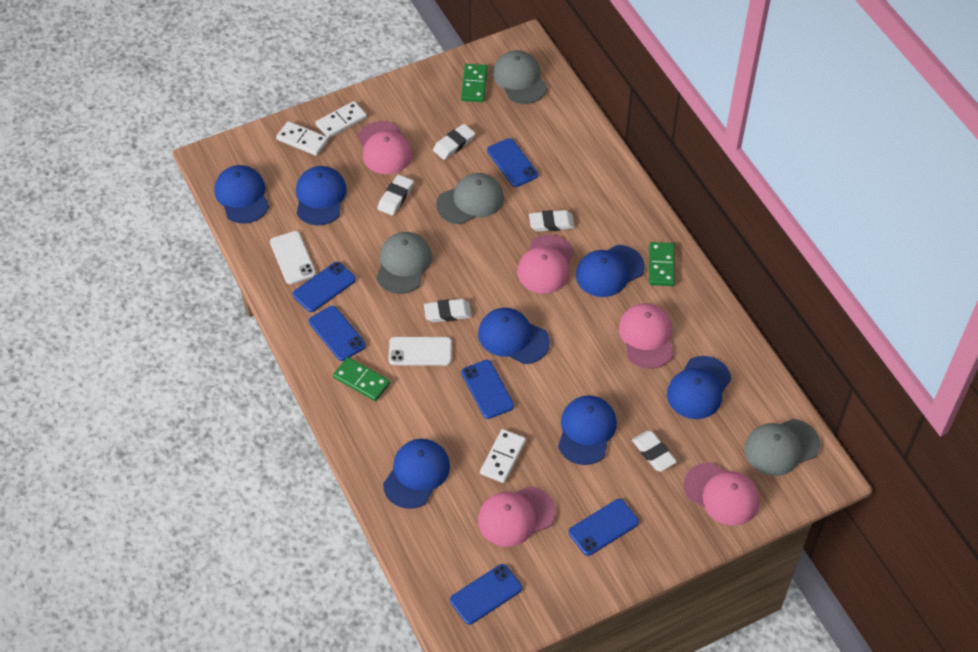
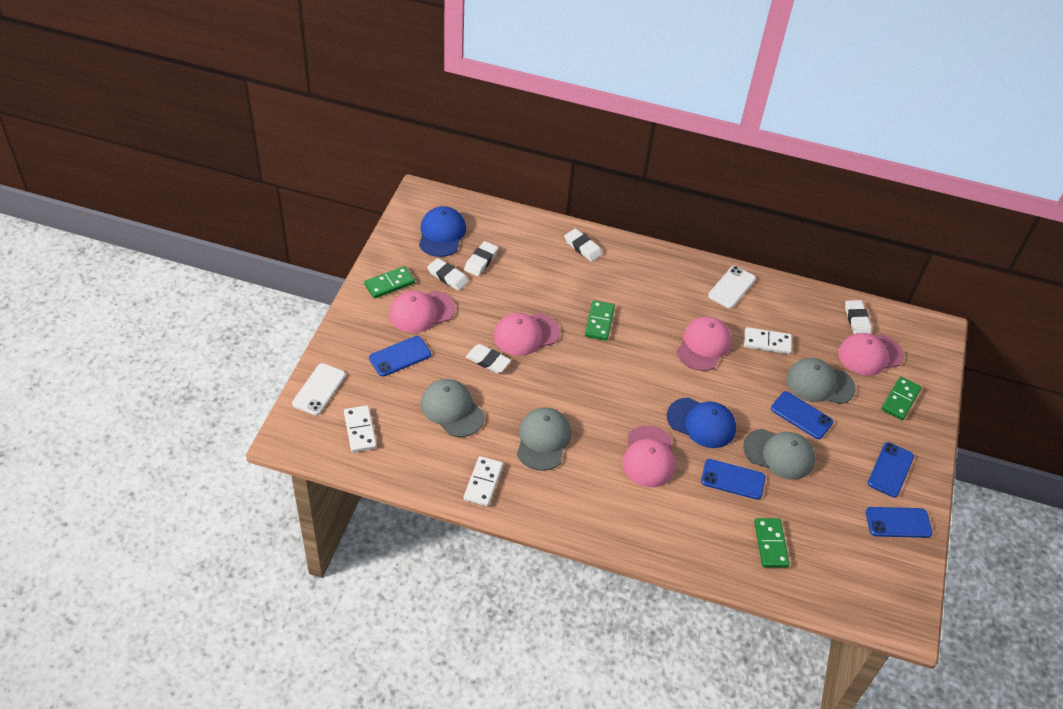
blue cap: 7 -> 2
blue phone: 6 -> 5
green domino: 3 -> 4

